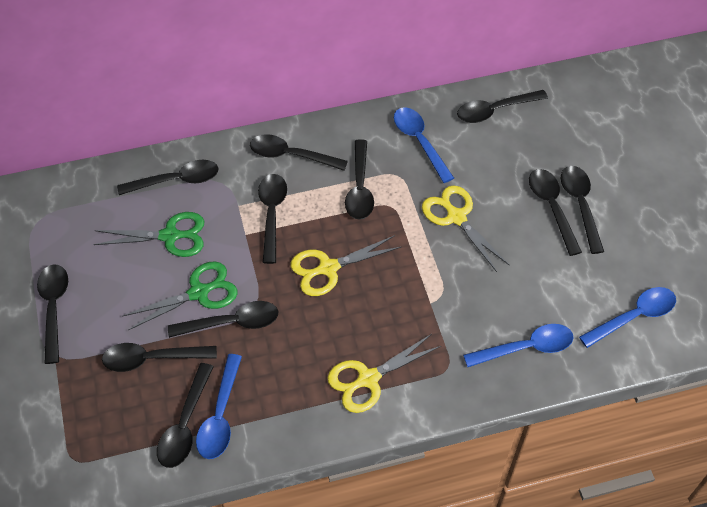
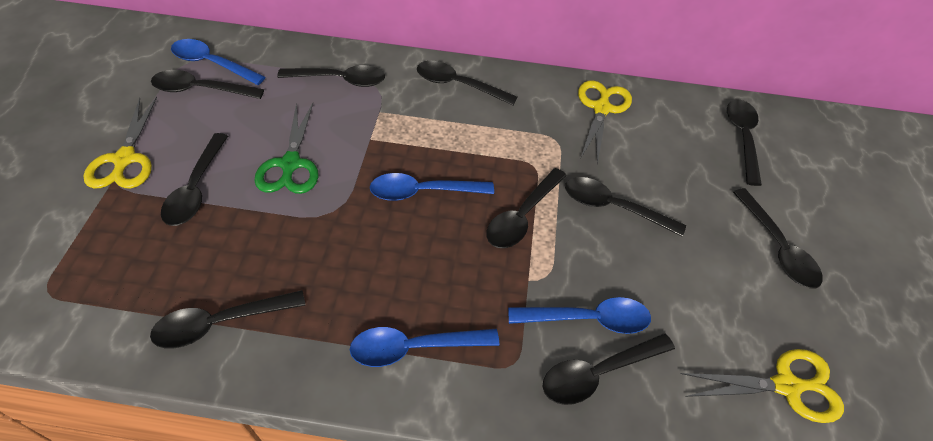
black spoon: 11 -> 10
green scissors: 2 -> 1

